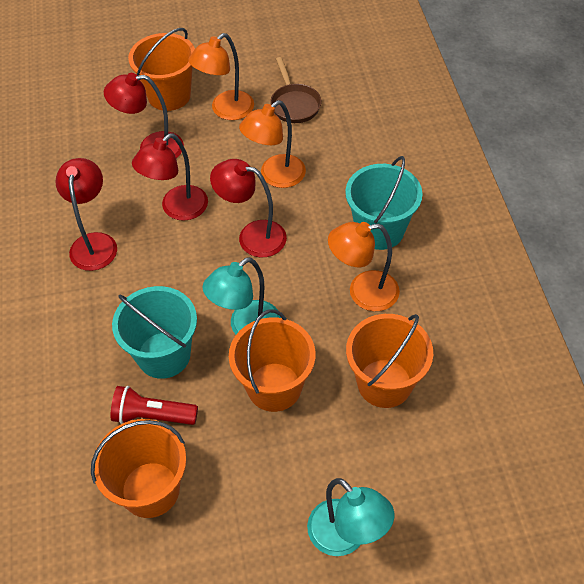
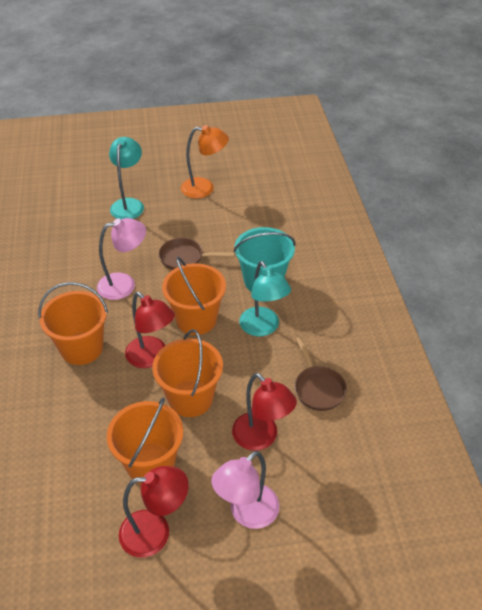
brown pan: 1 -> 2
orange lamp: 3 -> 1
pink lamp: 0 -> 2
red flashlight: 1 -> 0
red lamp: 4 -> 3
turquoise bucket: 2 -> 1

